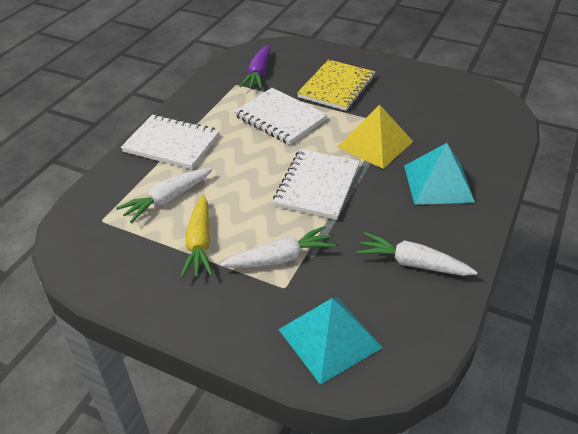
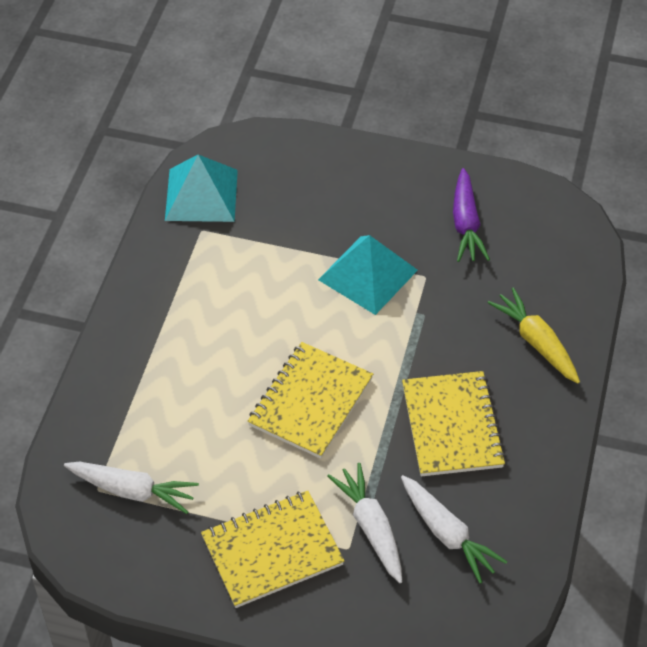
white notebook: 3 -> 0
yellow notebook: 1 -> 3
yellow pyramid: 1 -> 0

